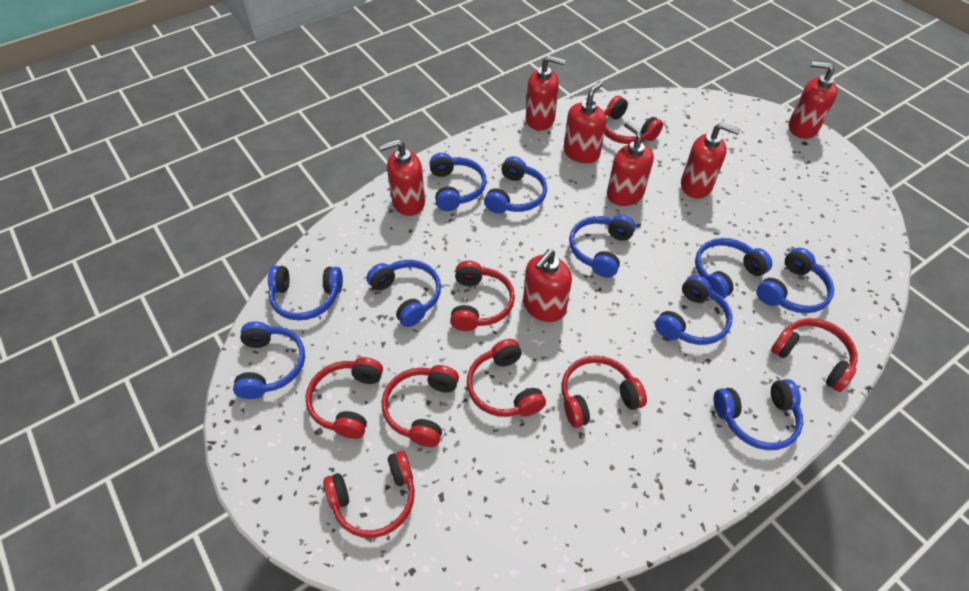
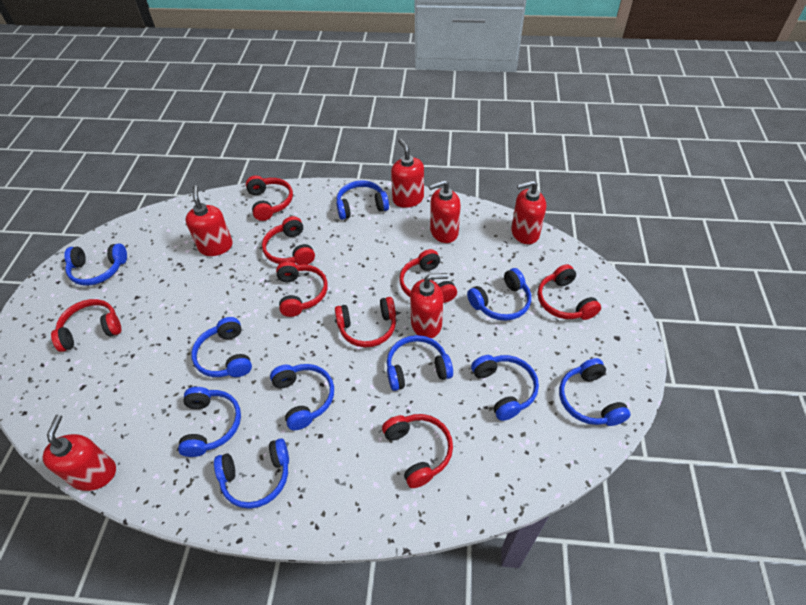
red soap dispenser: 7 -> 6

